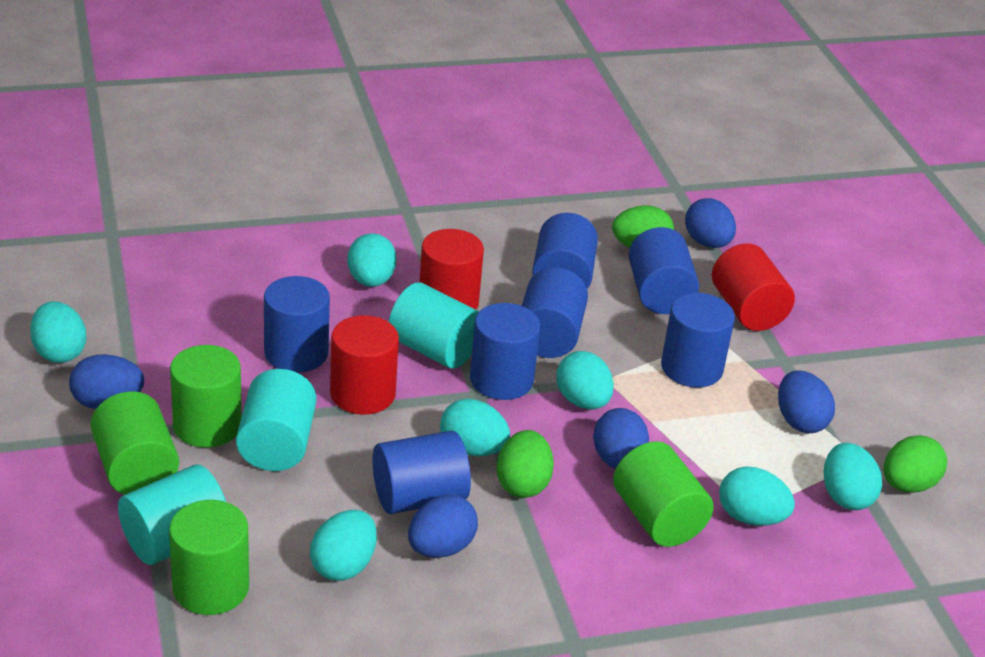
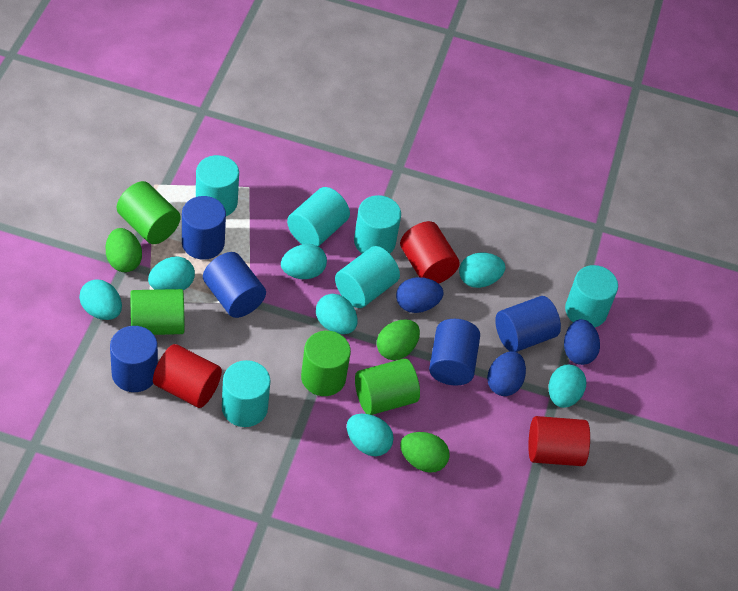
blue cylinder: 7 -> 5
blue egg: 5 -> 3
turquoise cylinder: 3 -> 6

